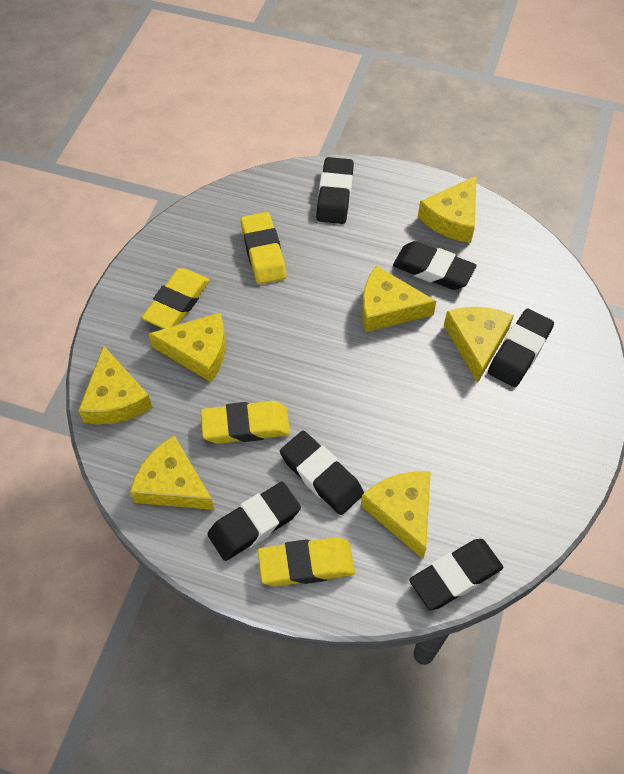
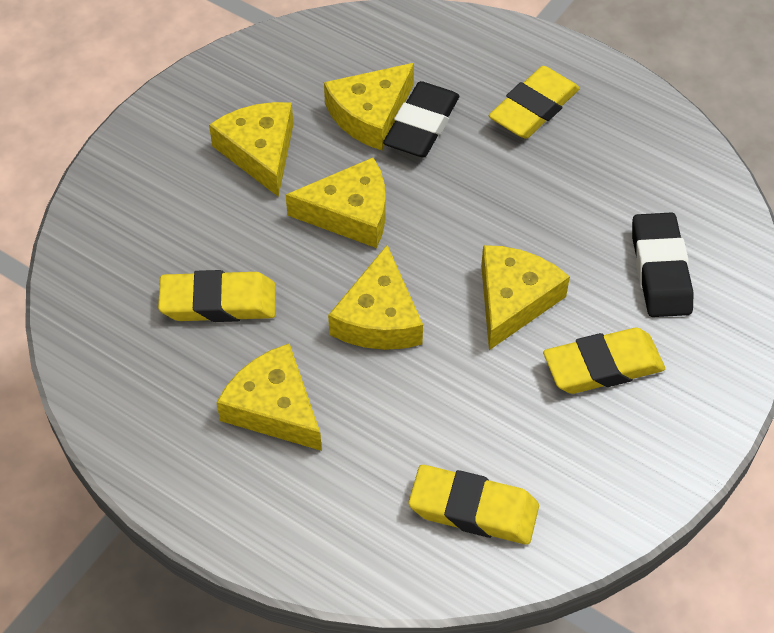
black eraser: 6 -> 2
yellow cheese: 7 -> 6

